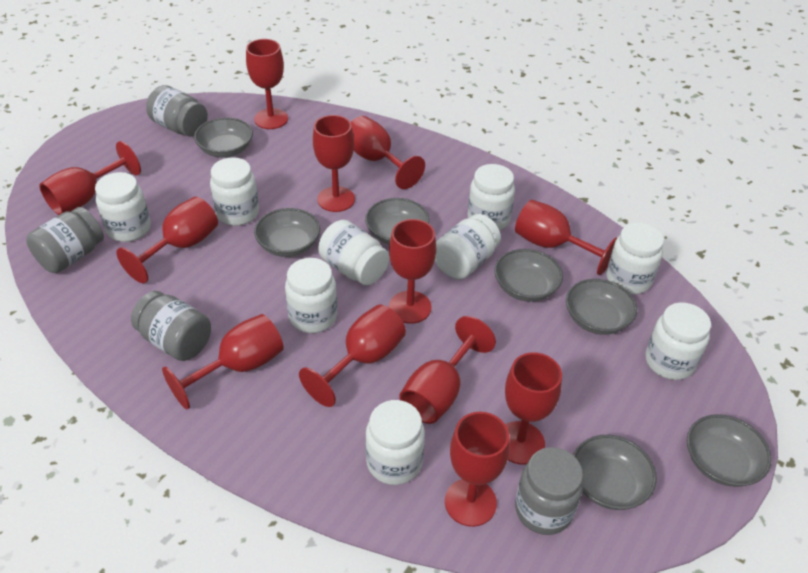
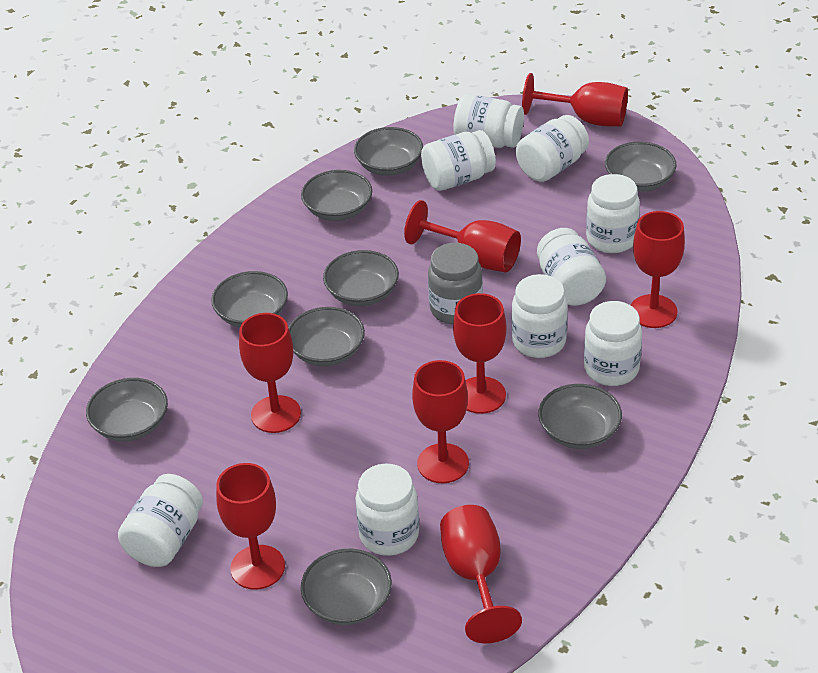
grey bowl: 7 -> 9
grey jar: 4 -> 1
red goblet: 12 -> 8

